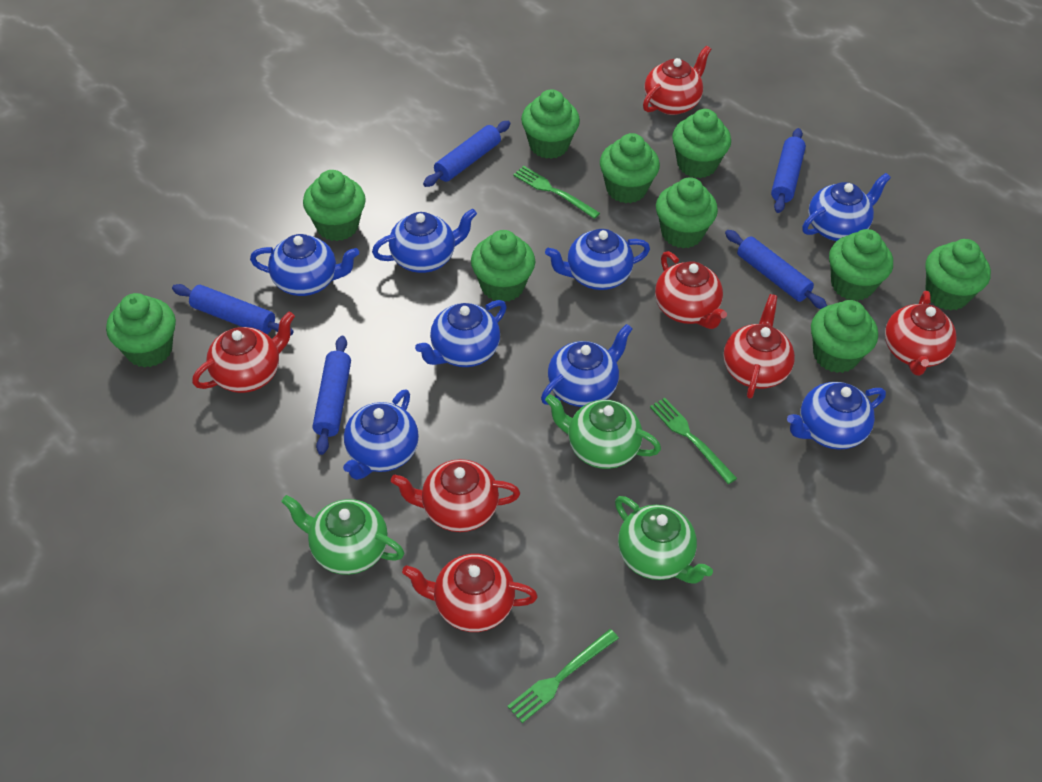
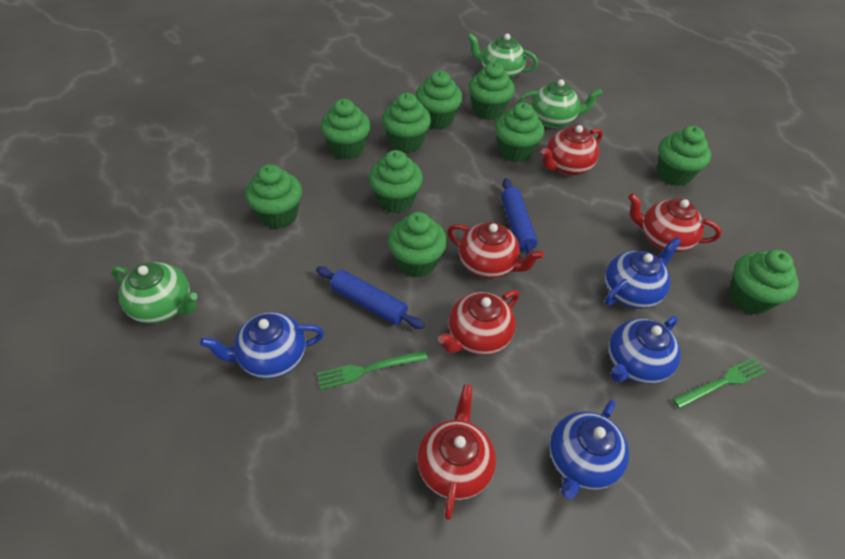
blue rolling pin: 5 -> 2
blue teapot: 8 -> 4
green fork: 3 -> 2
red teapot: 7 -> 5

